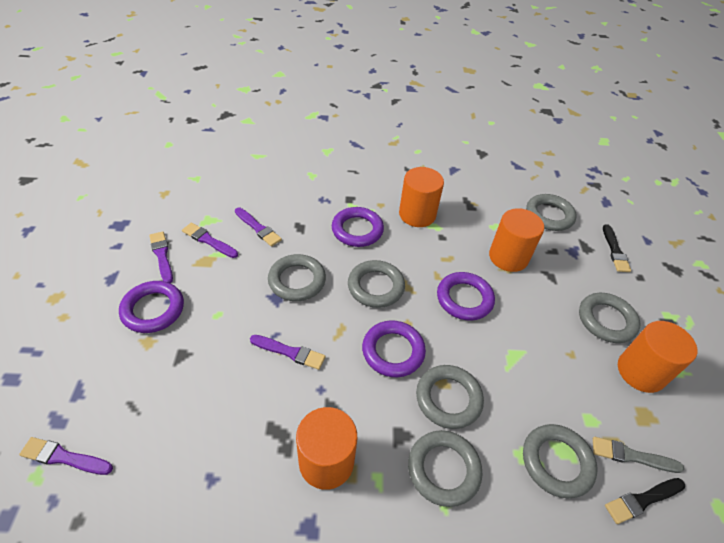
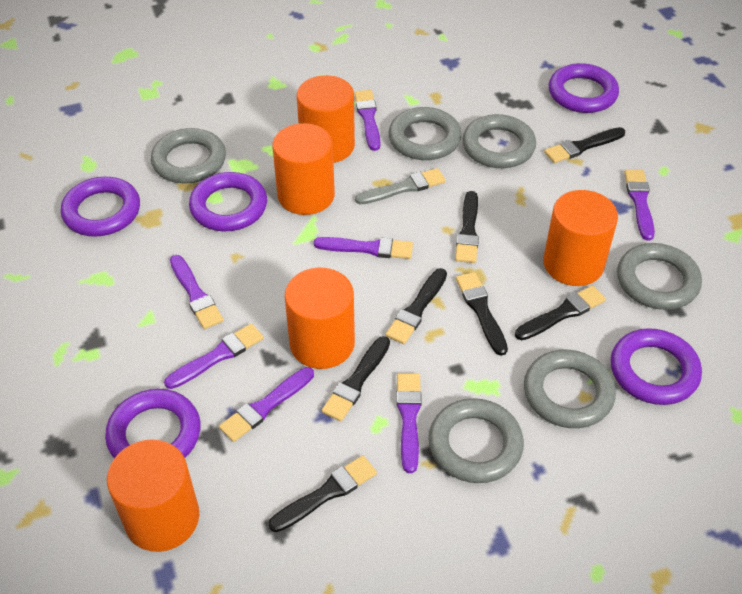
black brush: 2 -> 7
grey ring: 7 -> 6
orange cylinder: 4 -> 5
purple brush: 5 -> 7
purple ring: 4 -> 5

